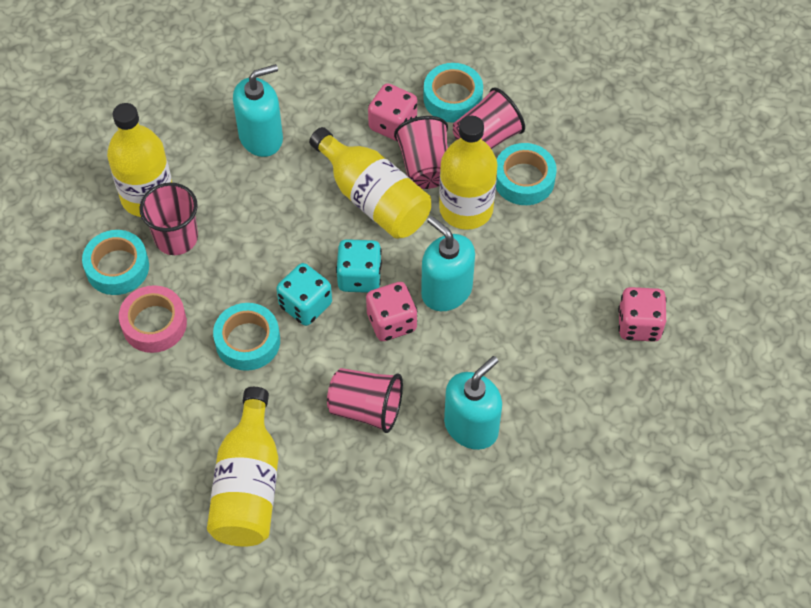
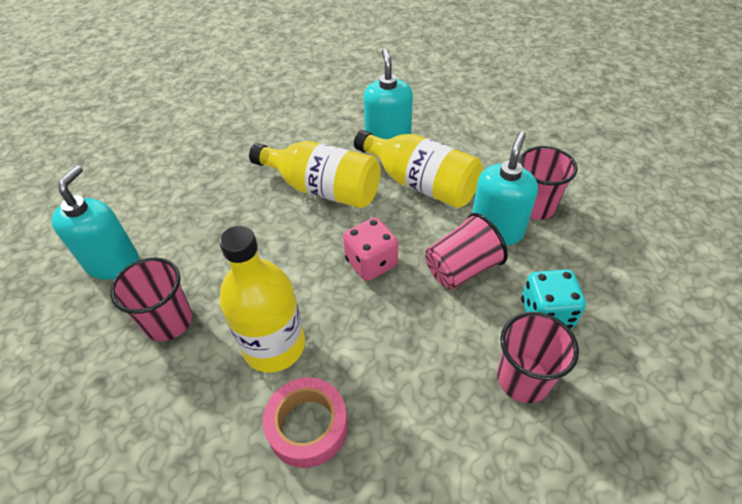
pink dice: 3 -> 1
turquoise dice: 2 -> 1
turquoise tape: 4 -> 0
yellow bottle: 4 -> 3

